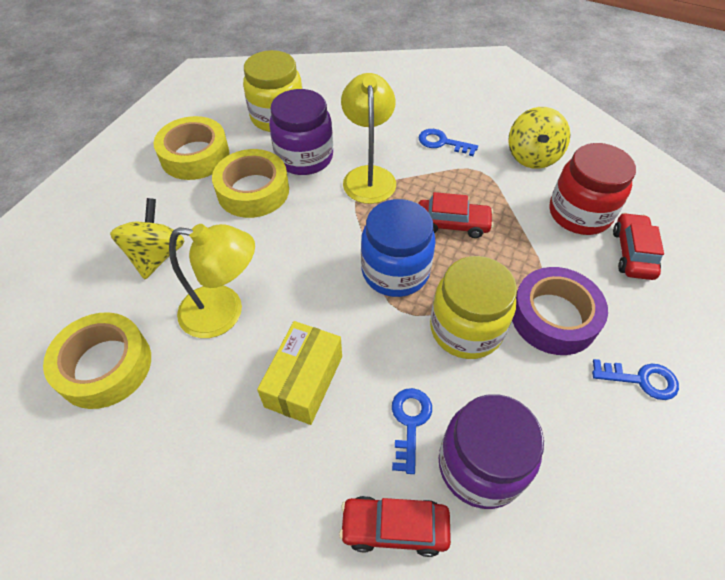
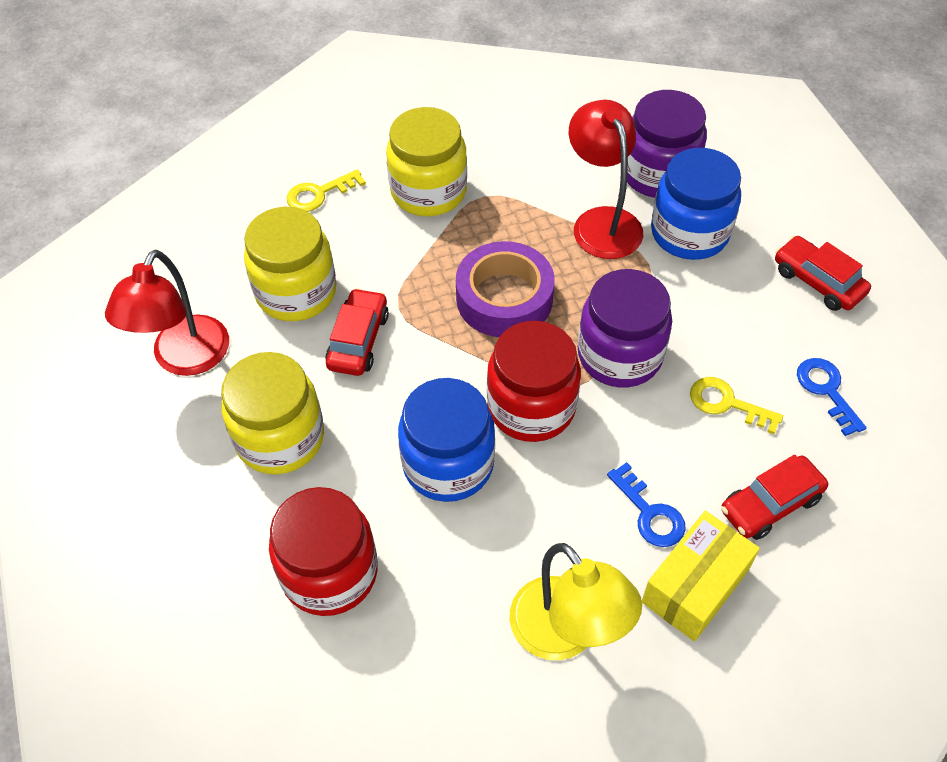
blue jar: 1 -> 2
blue key: 3 -> 2
red jar: 1 -> 2
red lamp: 0 -> 2
yellow jar: 2 -> 3
yellow key: 0 -> 2
yellow lamp: 2 -> 1
yellow spinning top: 2 -> 0
yellow tape: 3 -> 0

